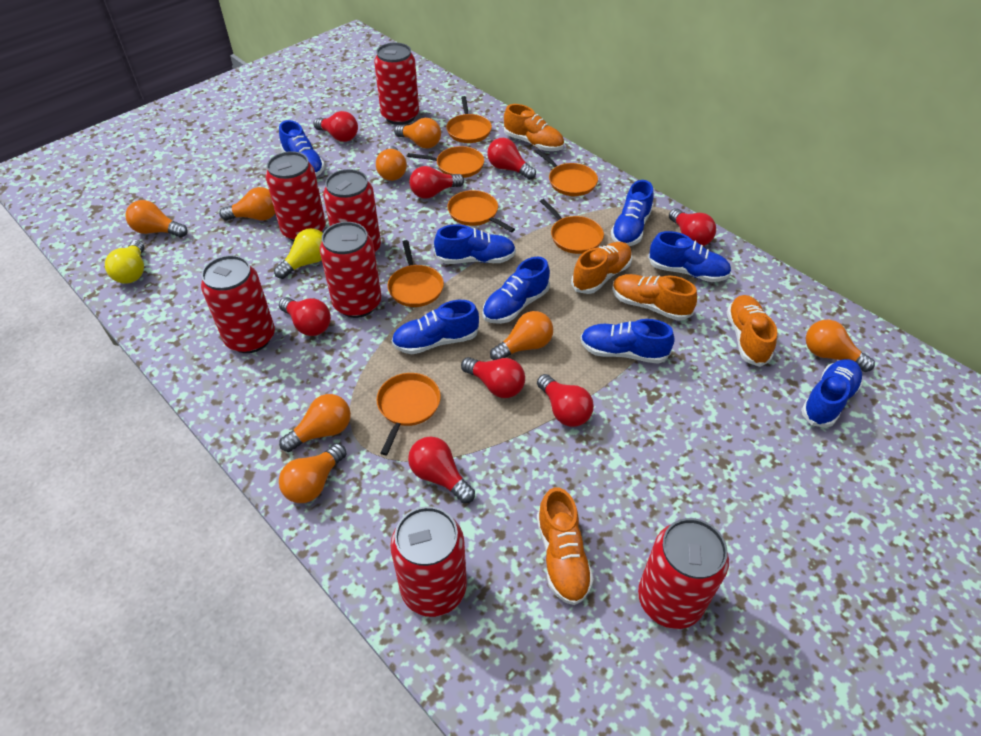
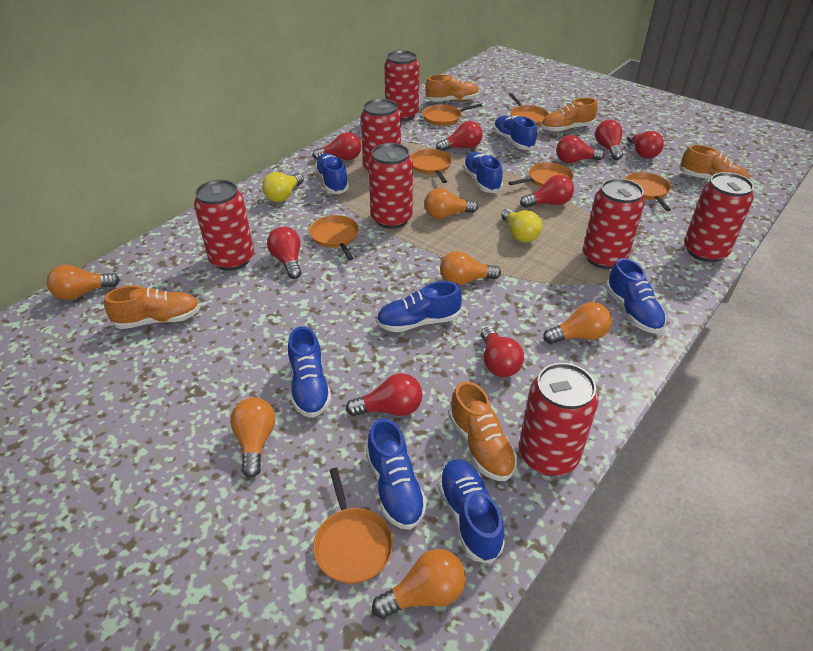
orange light bulb: 8 -> 6
red light bulb: 8 -> 9

